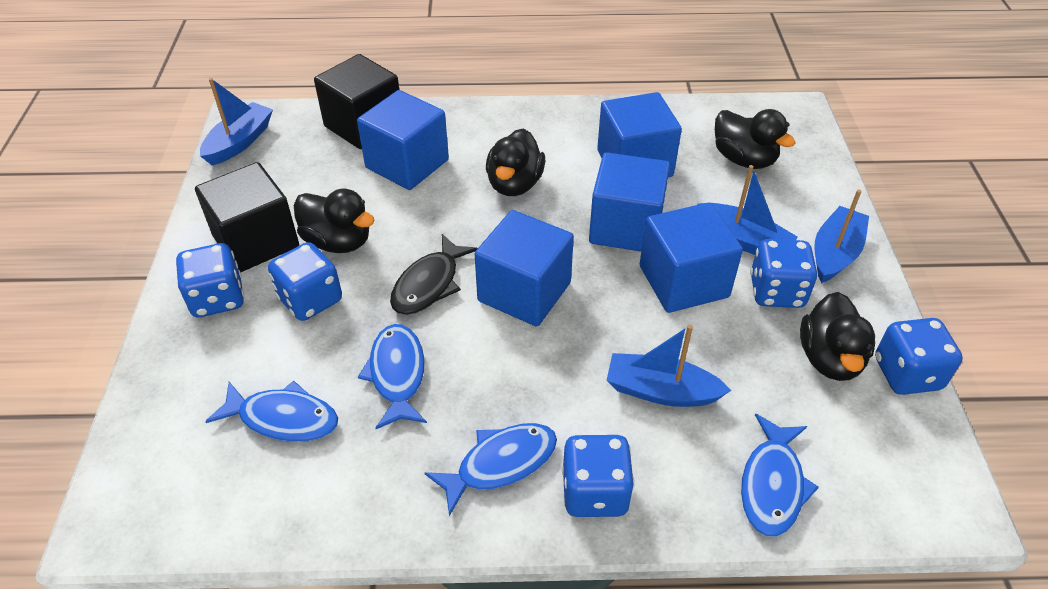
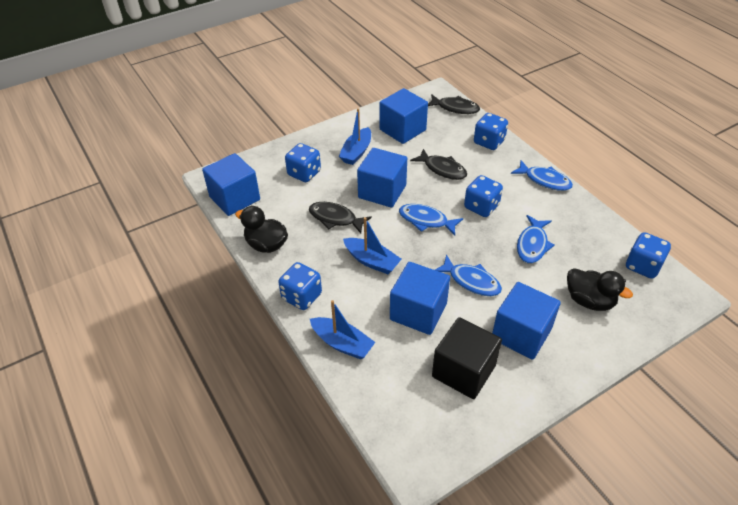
black cube: 2 -> 1
black duck: 4 -> 2
black fish: 1 -> 3
blue boat: 4 -> 3

